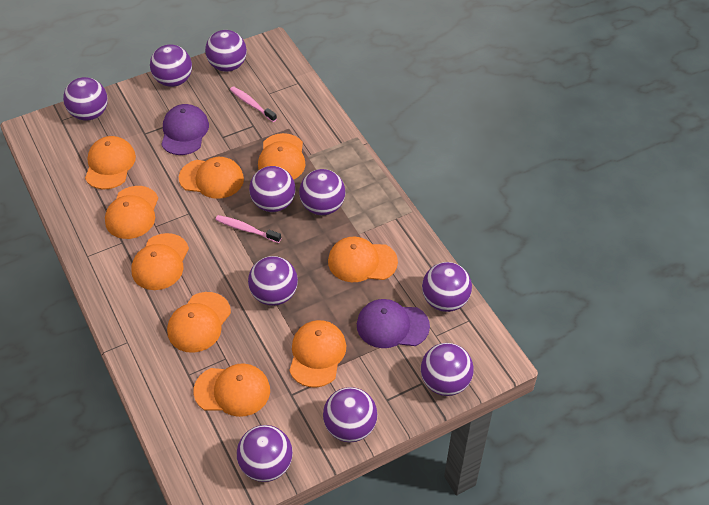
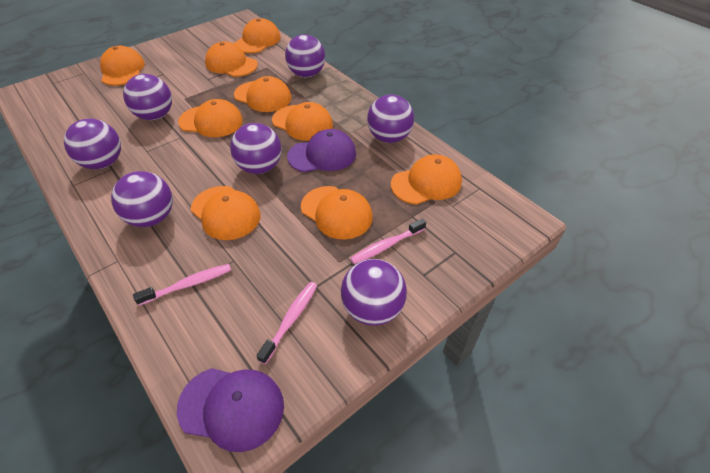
pink toothbrush: 2 -> 3
purple ball: 10 -> 7

